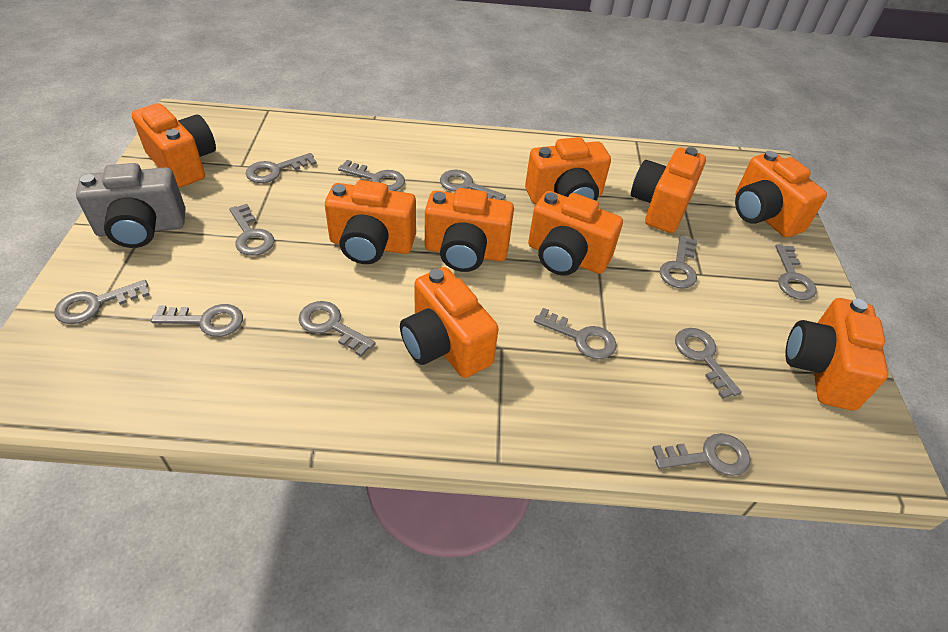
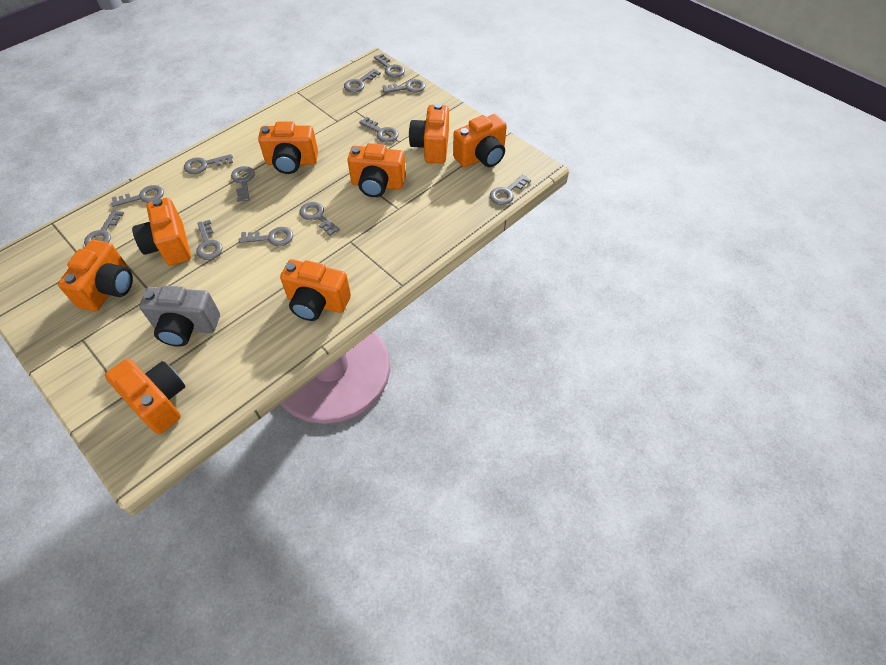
orange camera: 9 -> 8

